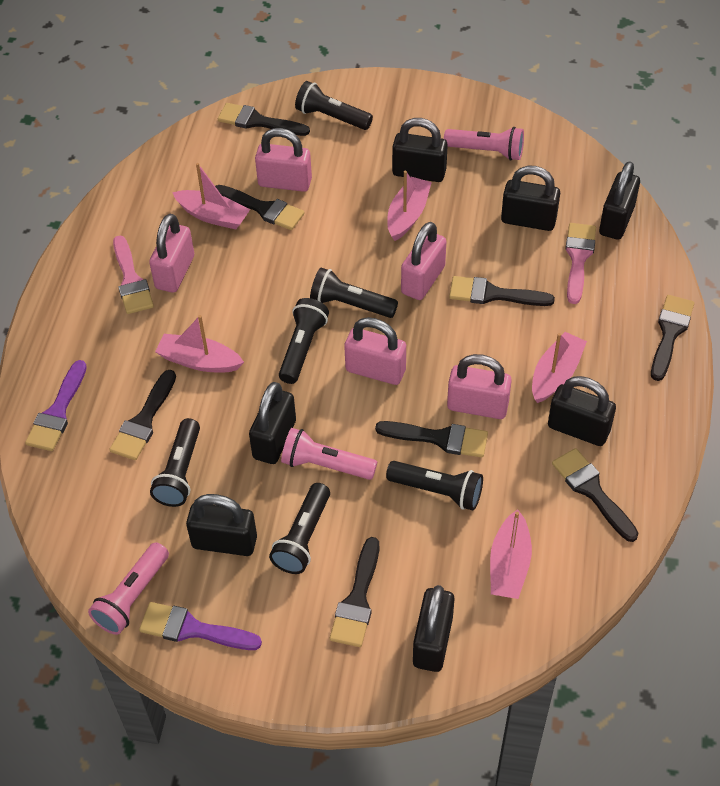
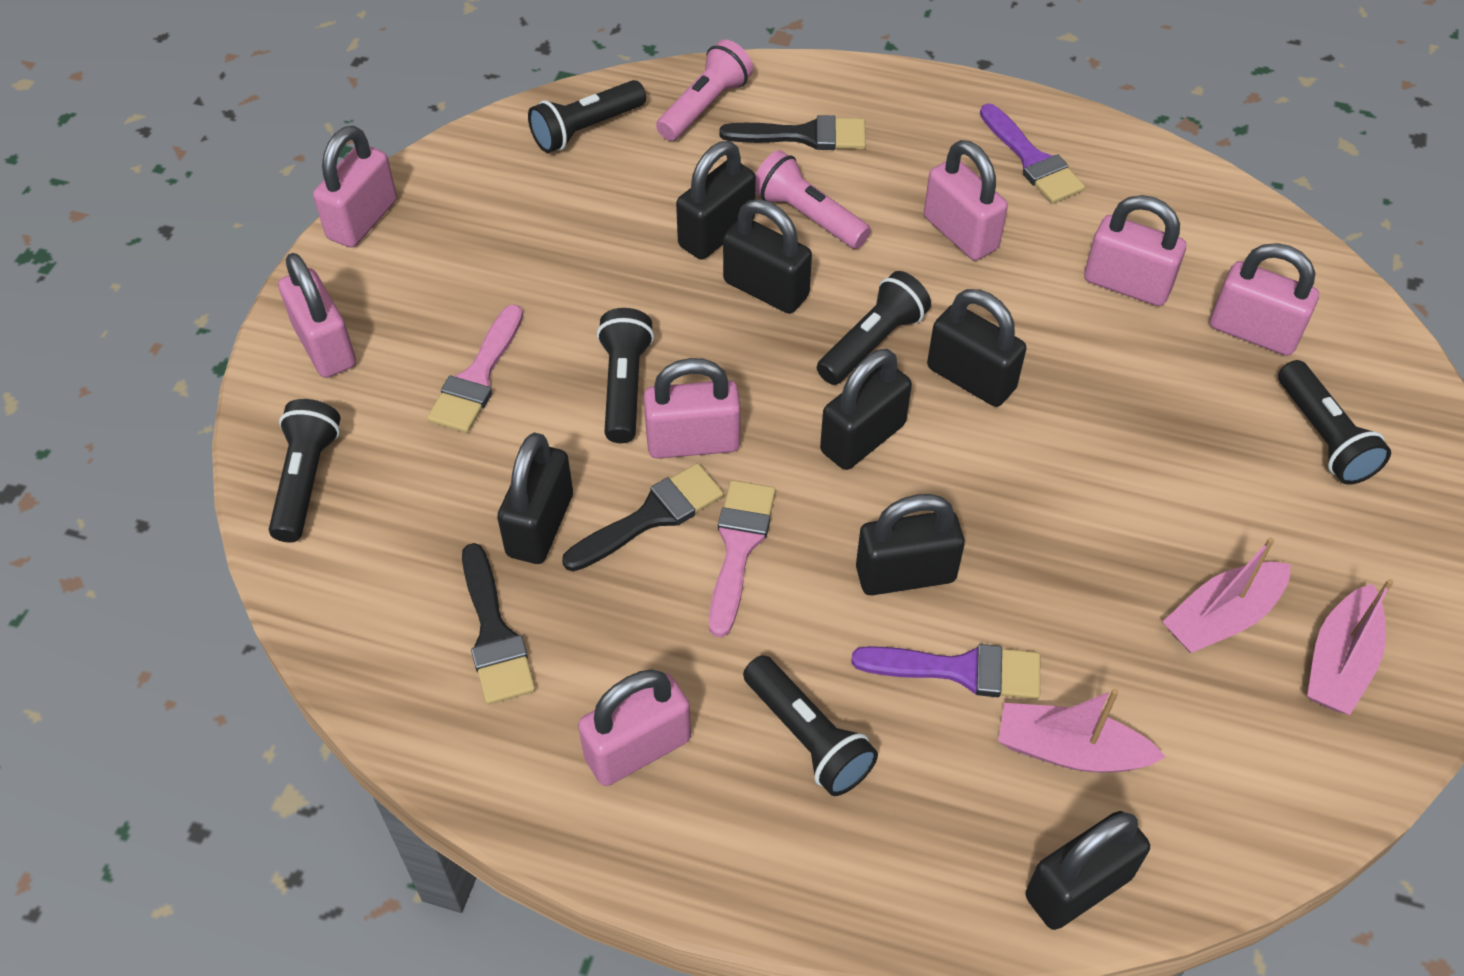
black brush: 8 -> 3
pink boat: 5 -> 3
pink flashlight: 3 -> 2
pink padlock: 5 -> 7

